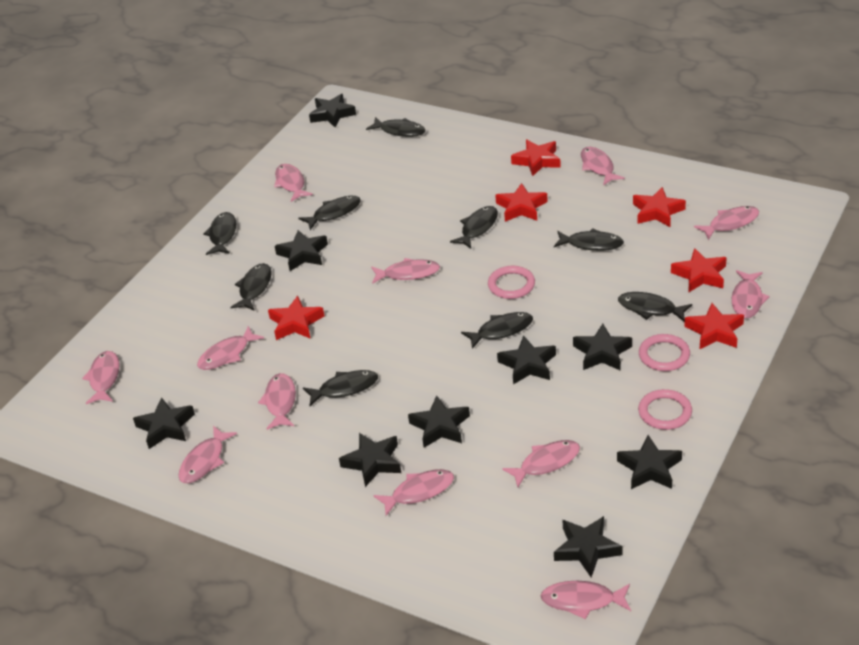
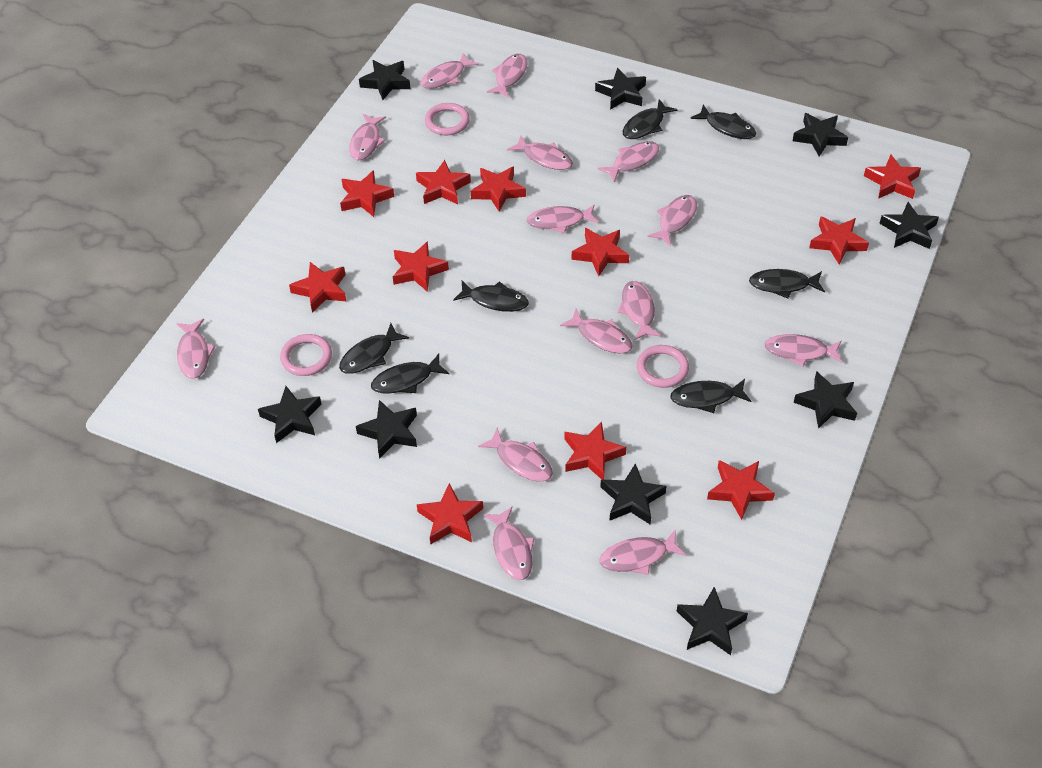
black fish: 9 -> 7
pink fish: 12 -> 14
red star: 6 -> 11

